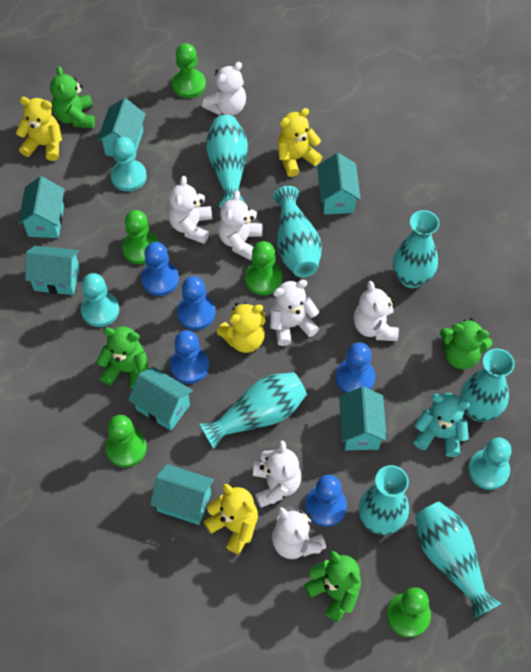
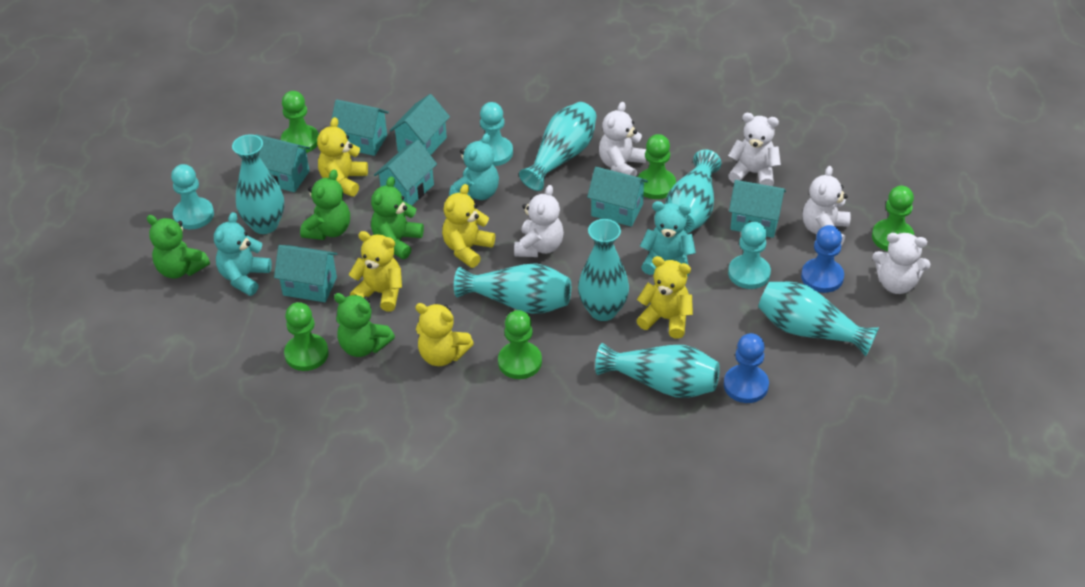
blue pawn: 5 -> 2
turquoise teddy bear: 1 -> 3
white teddy bear: 7 -> 5
yellow teddy bear: 4 -> 5

